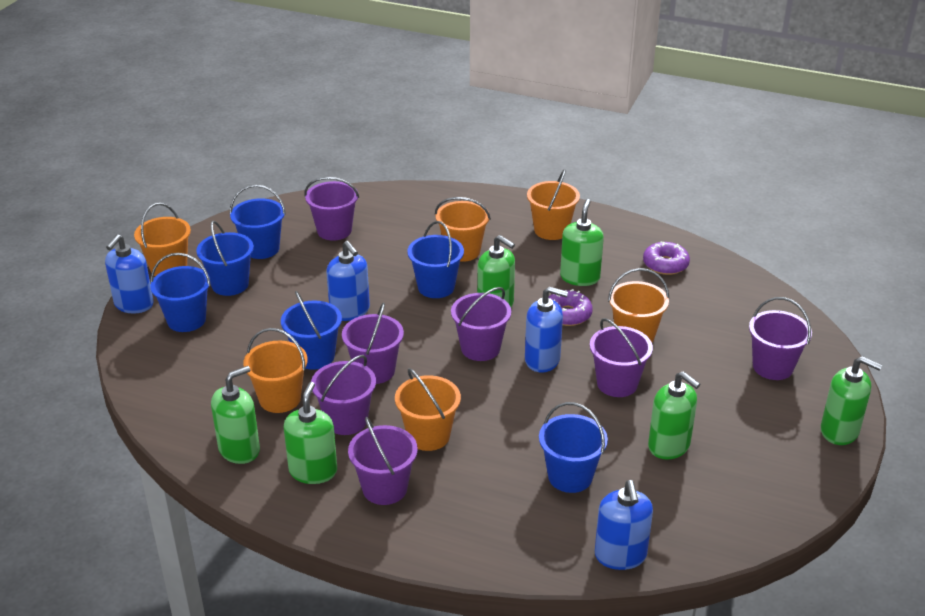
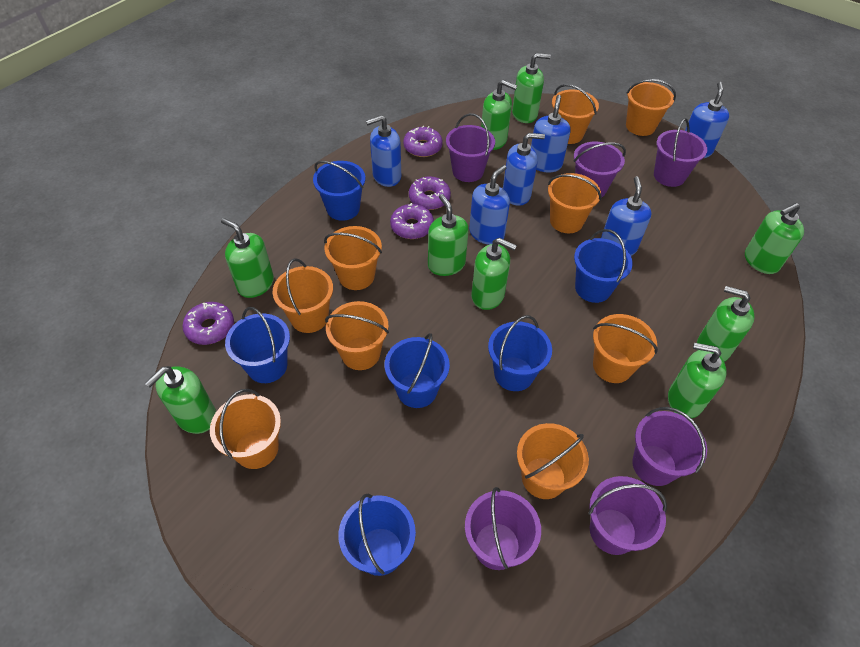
blue soap dispenser: 4 -> 6
green soap dispenser: 6 -> 9
orange bucket: 6 -> 9
purple bucket: 7 -> 6
purple donut: 2 -> 4

